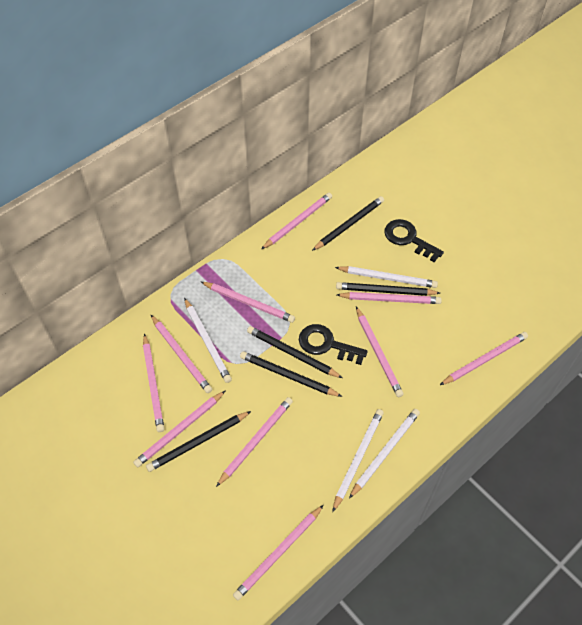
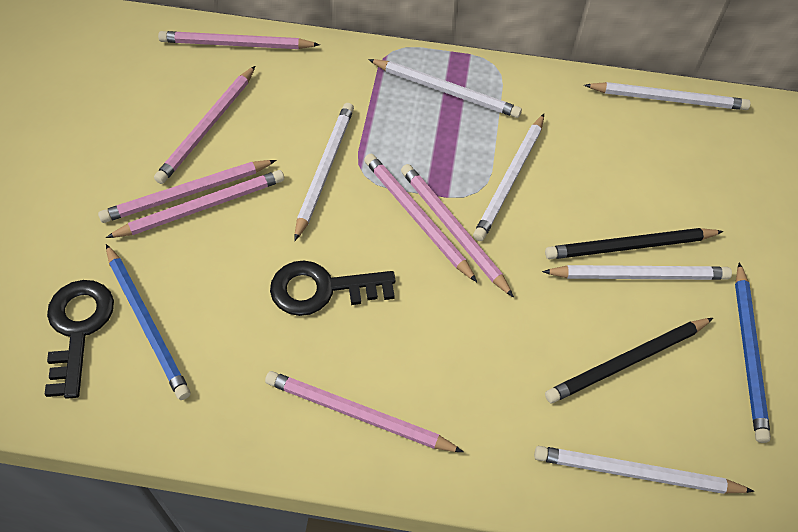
black pencil: 5 -> 2
blue pencil: 0 -> 2
pink pencil: 10 -> 7
white pencil: 4 -> 6

